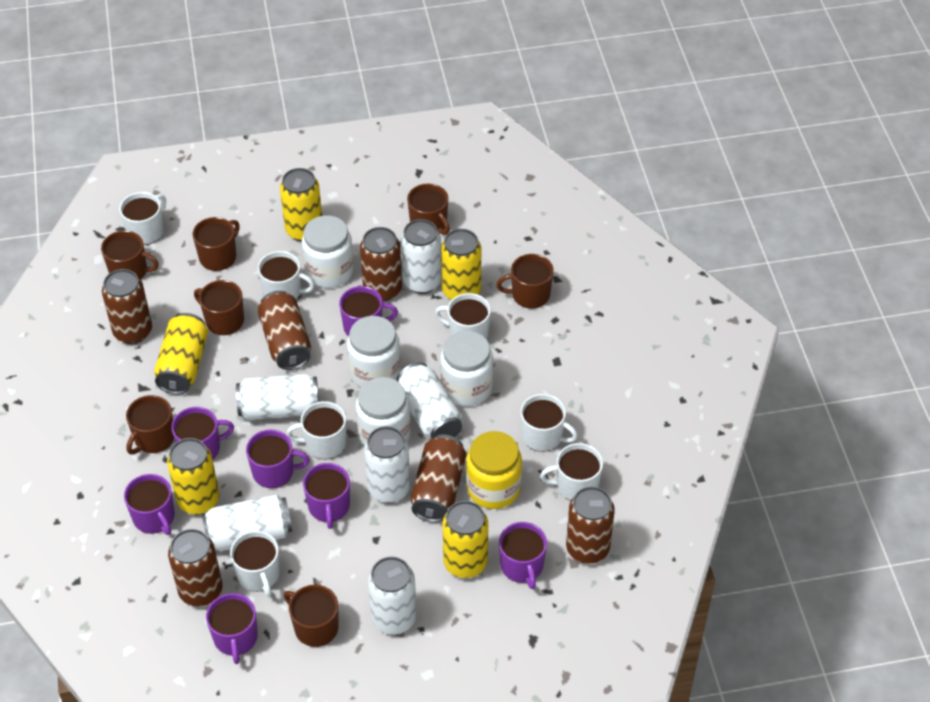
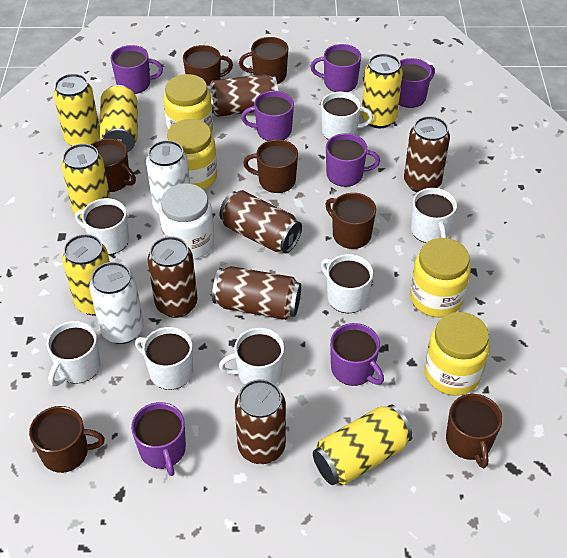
white can: 6 -> 2
white jar: 4 -> 1
yellow can: 5 -> 6
yellow jar: 1 -> 4

